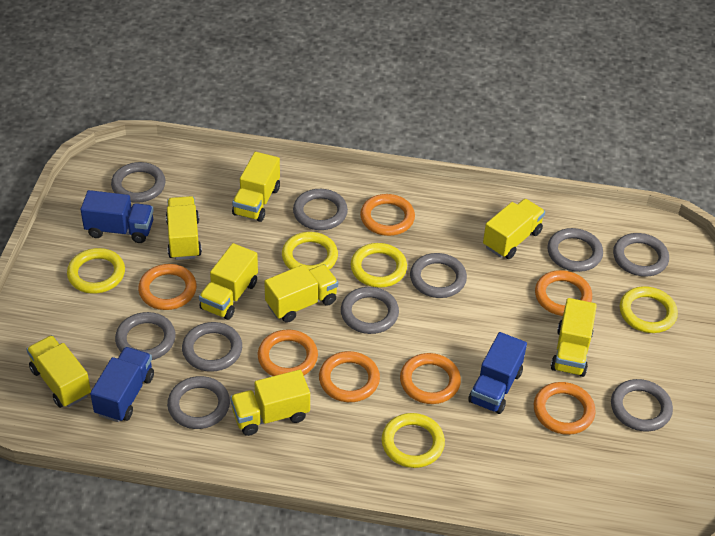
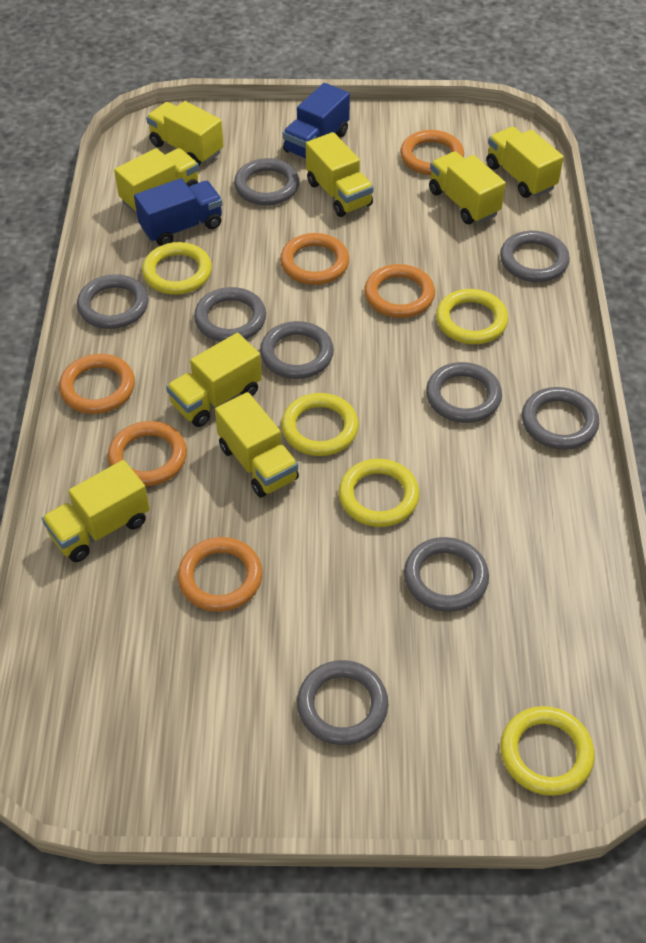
blue truck: 3 -> 2
grey ring: 10 -> 9
orange ring: 7 -> 6

